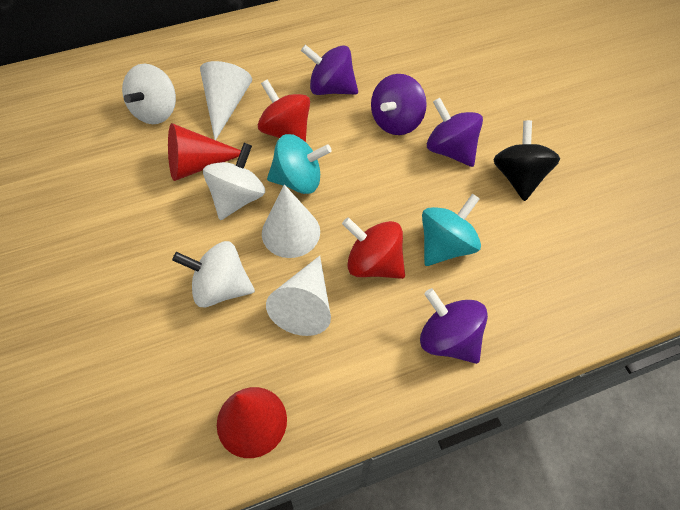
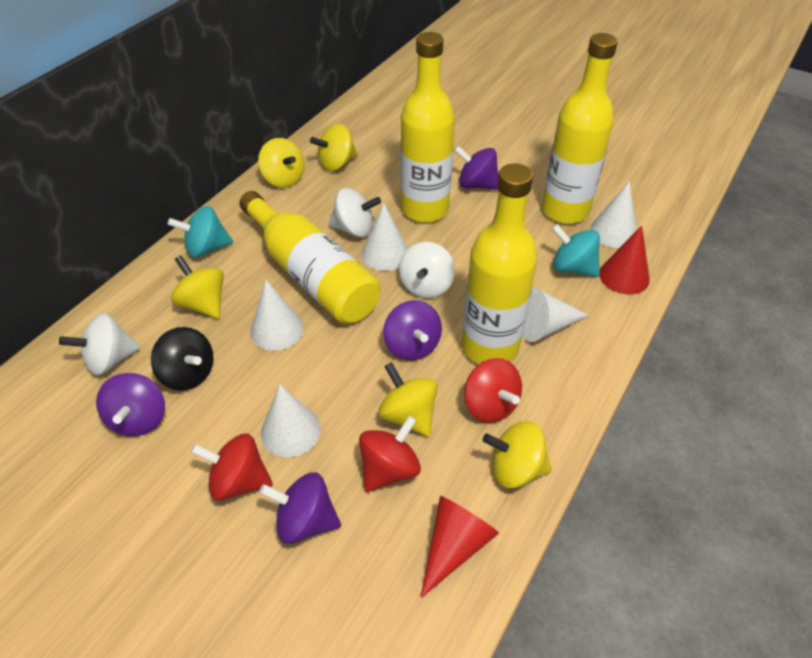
red spinning top: 2 -> 3
white cone: 3 -> 5
yellow bottle: 0 -> 4
yellow spinning top: 0 -> 5

